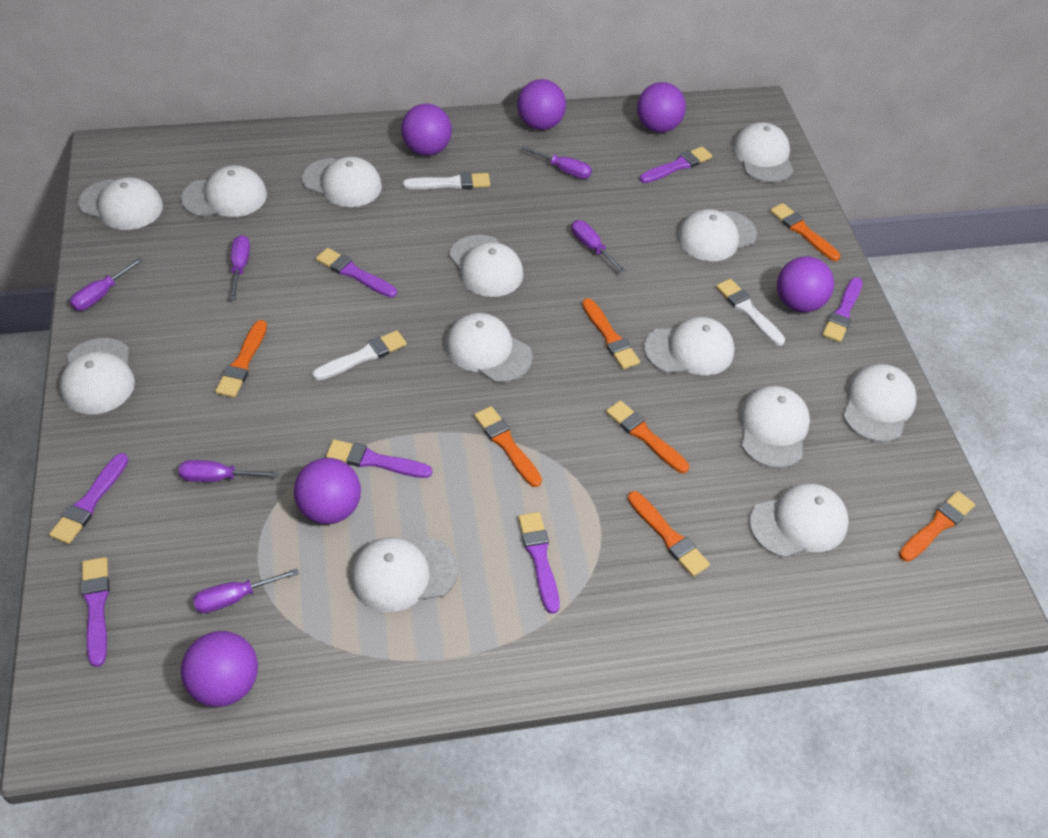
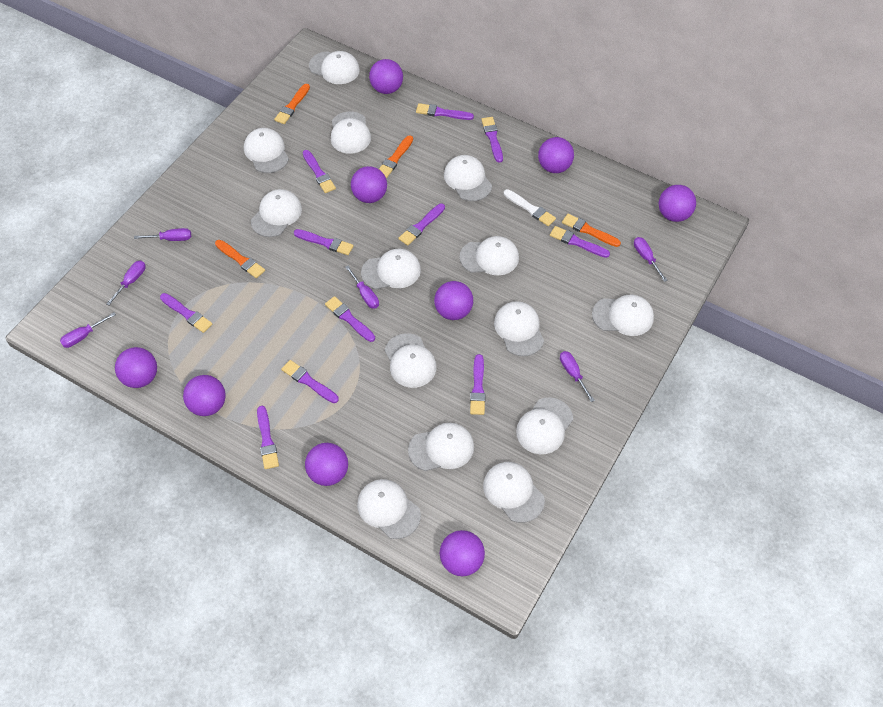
orange brush: 7 -> 4
purple ball: 6 -> 9
purple brush: 7 -> 11
white brush: 3 -> 1
white cap: 13 -> 14

